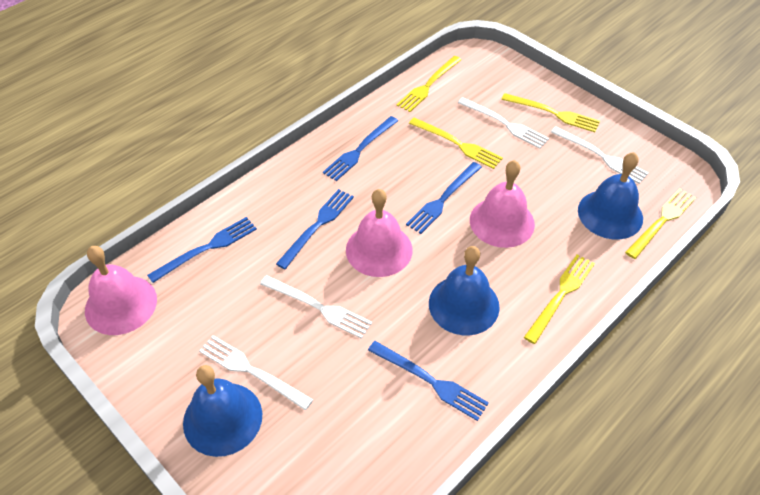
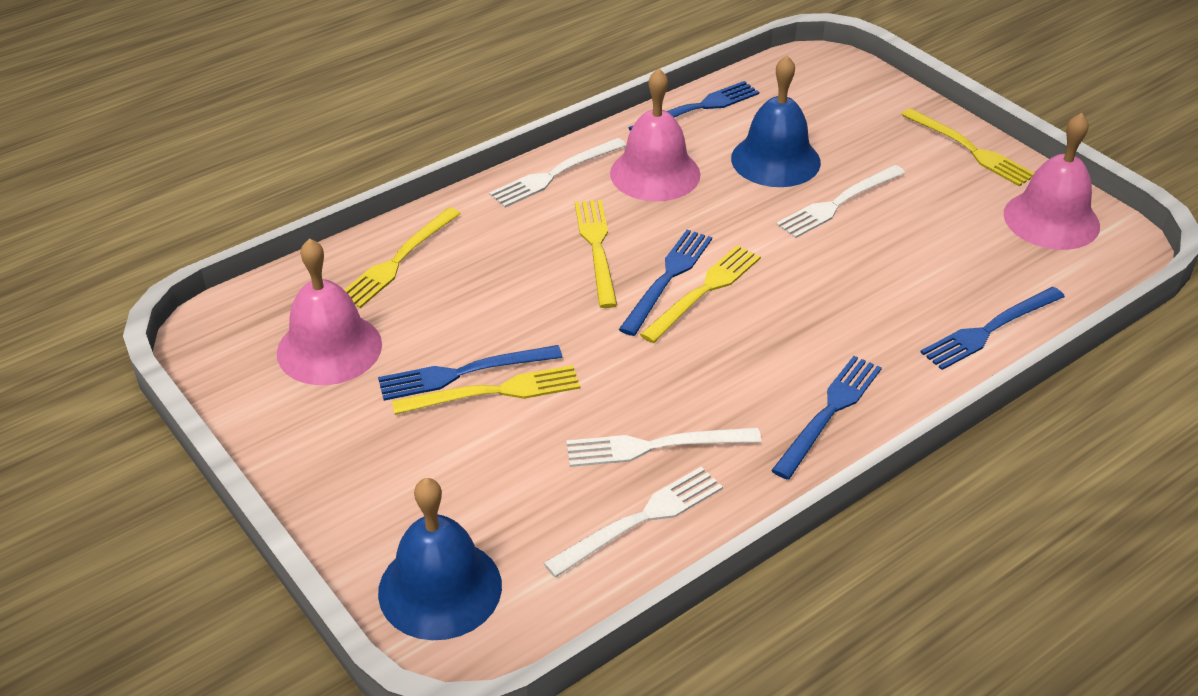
blue bell: 3 -> 2

